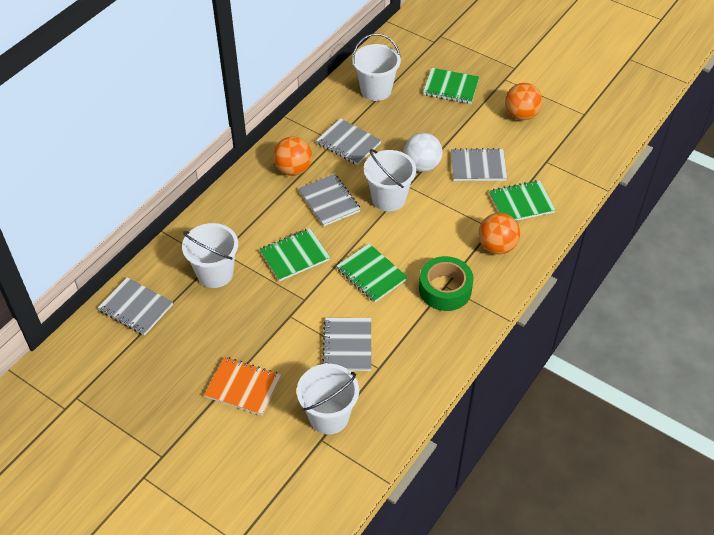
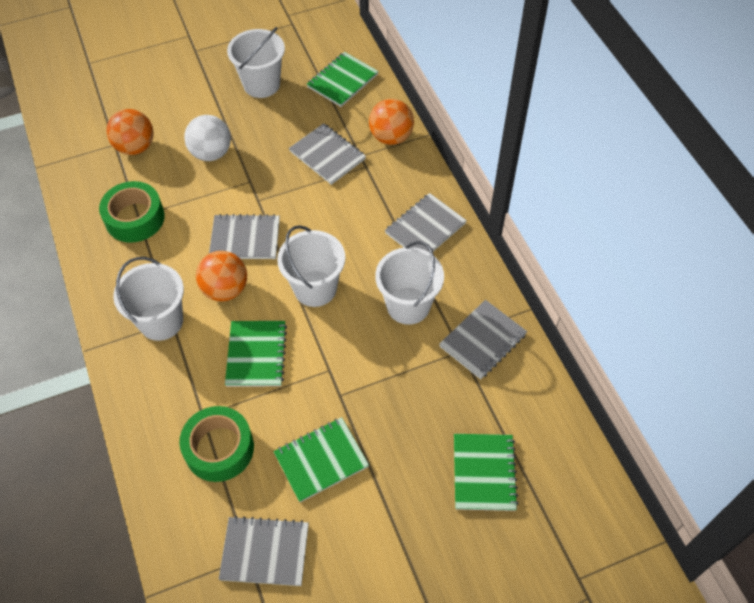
green tape: 1 -> 2
orange notebook: 1 -> 0

